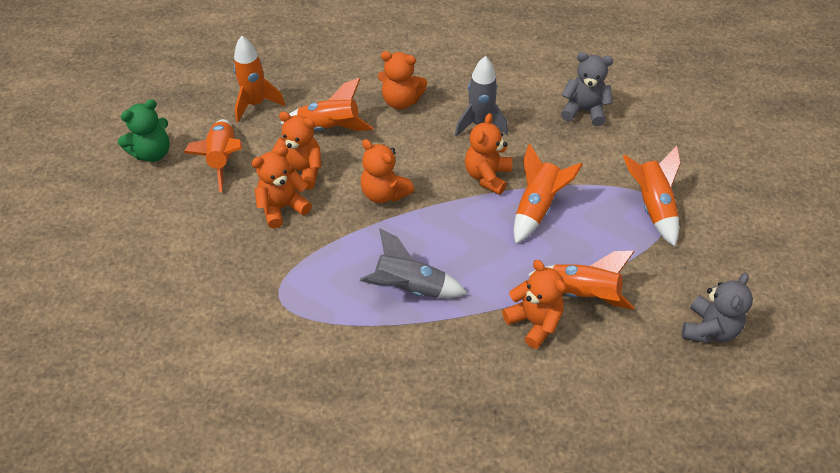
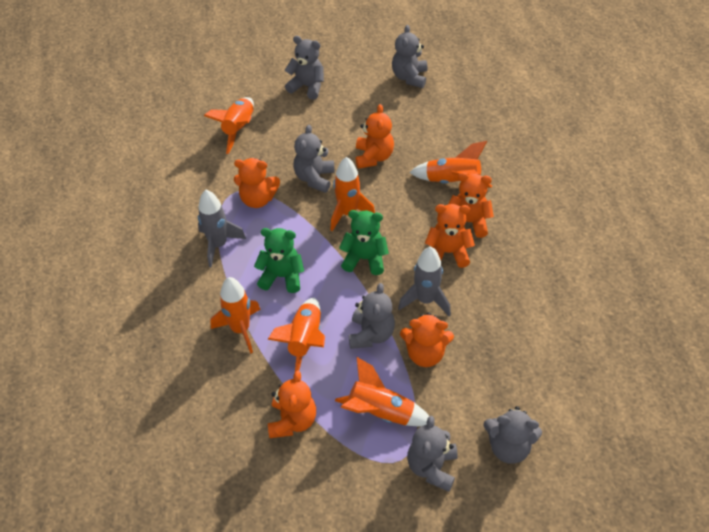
green teddy bear: 1 -> 2
grey teddy bear: 2 -> 6

